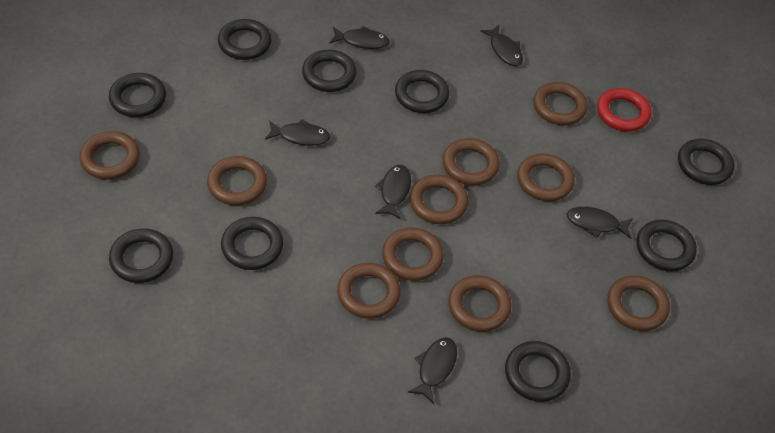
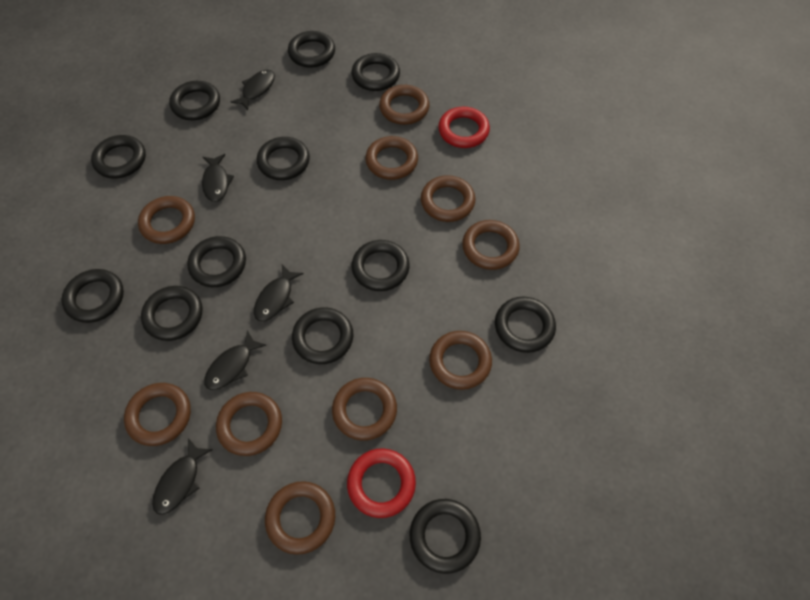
black fish: 6 -> 5
black ring: 9 -> 12
red ring: 1 -> 2

